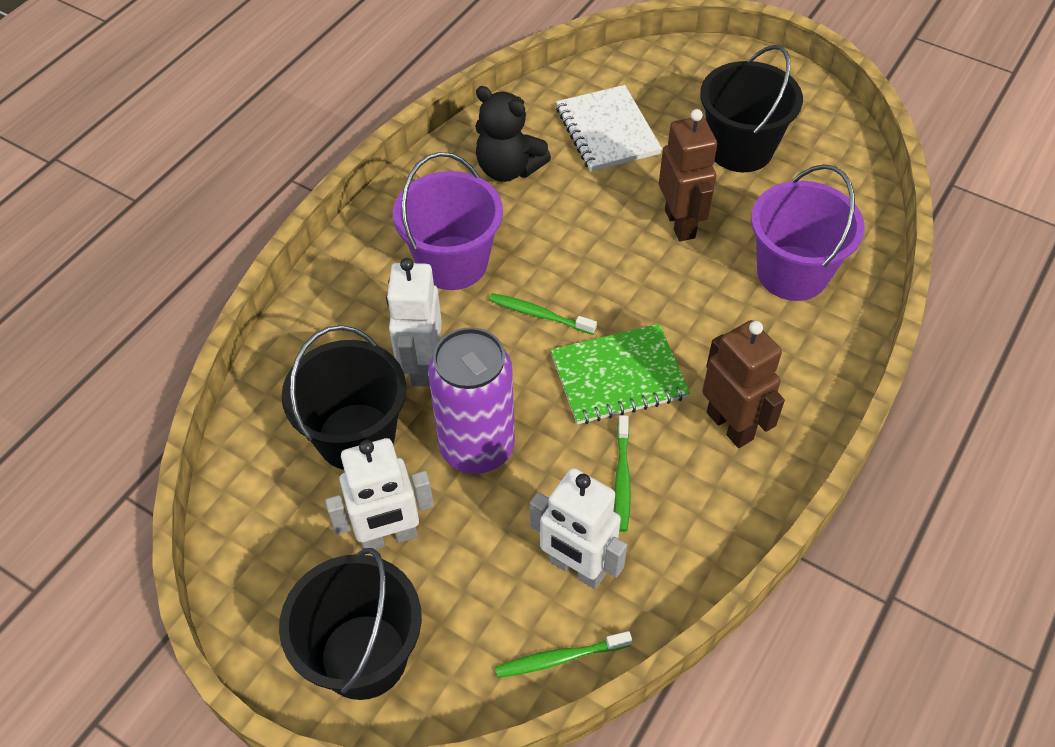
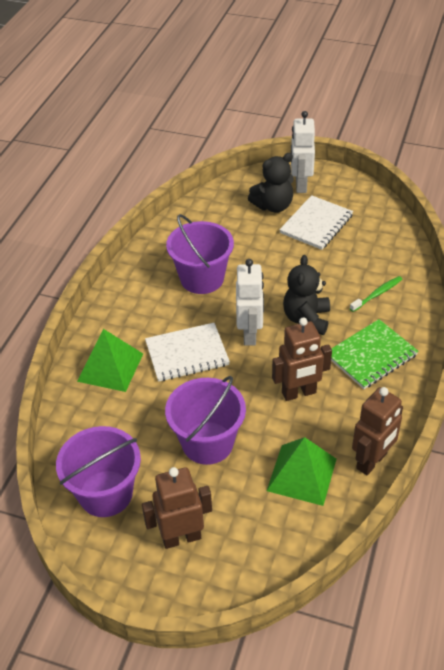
black bucket: 3 -> 0
black teddy bear: 1 -> 2
brown robot: 2 -> 3
green pyramid: 0 -> 2
green toothbrush: 3 -> 1
purple bucket: 2 -> 3
purple can: 1 -> 0
white notebook: 1 -> 2
white robot: 3 -> 2

